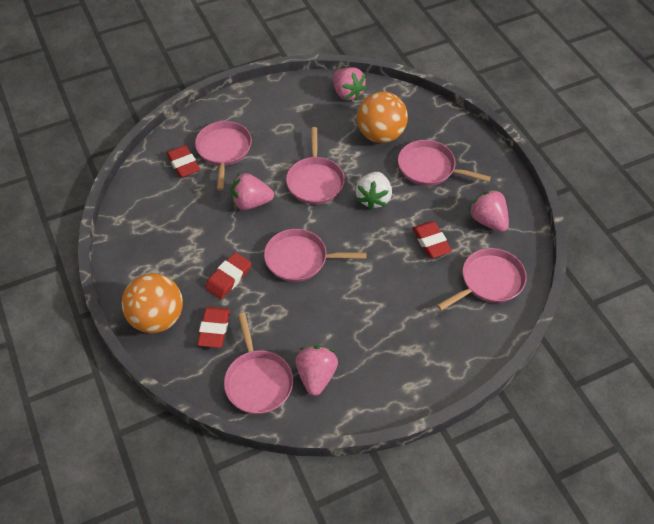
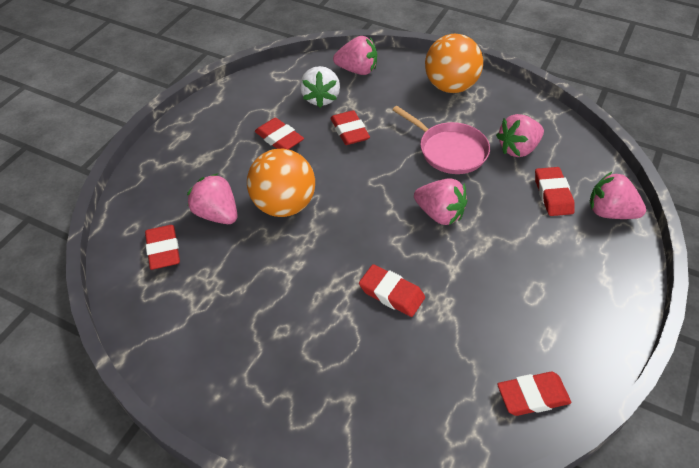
pink pan: 6 -> 1
pink strawberry: 4 -> 5
red eraser: 4 -> 6

